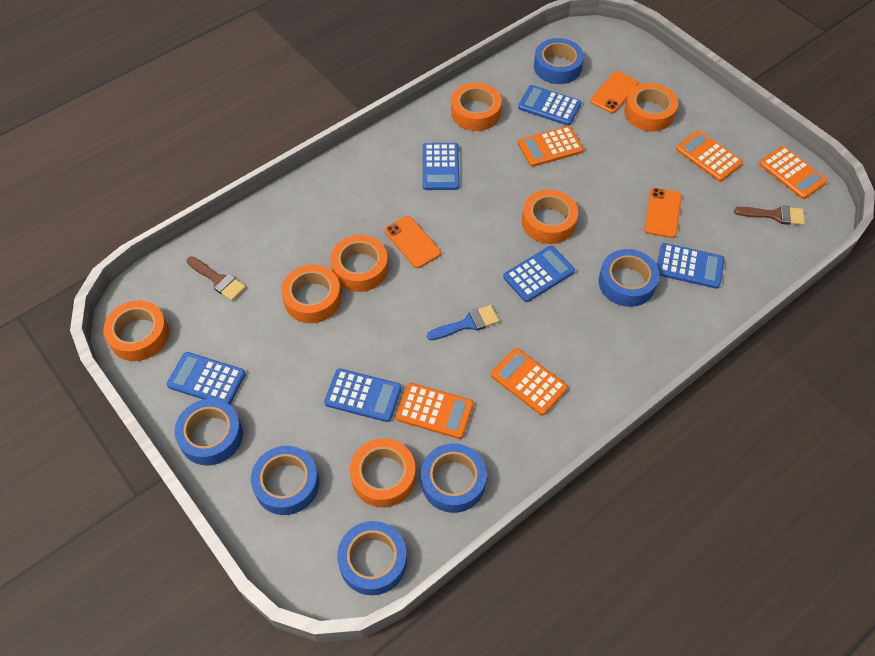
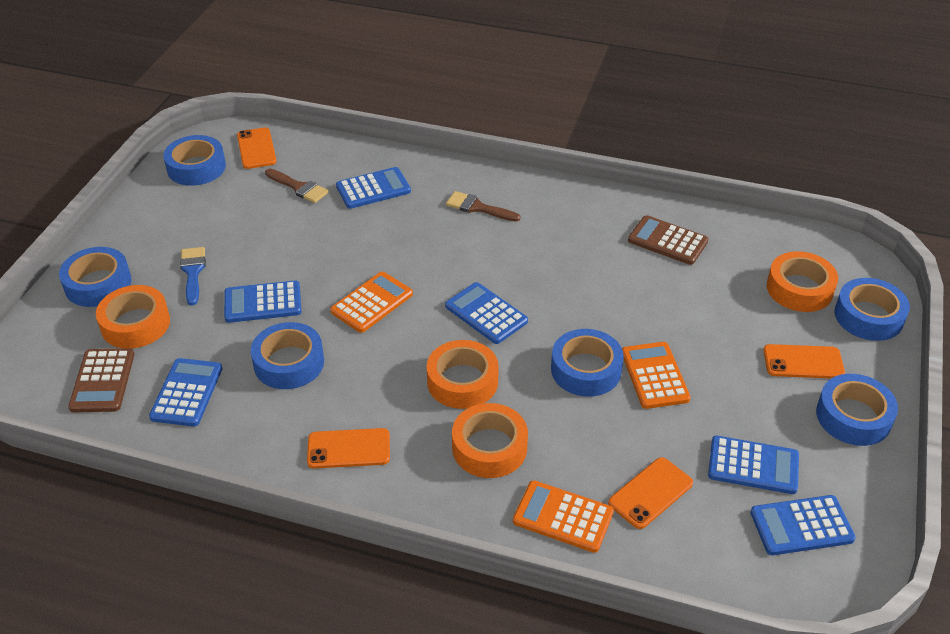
brown calculator: 0 -> 2
orange calculator: 5 -> 3
orange phone: 3 -> 4
orange tape: 7 -> 4

